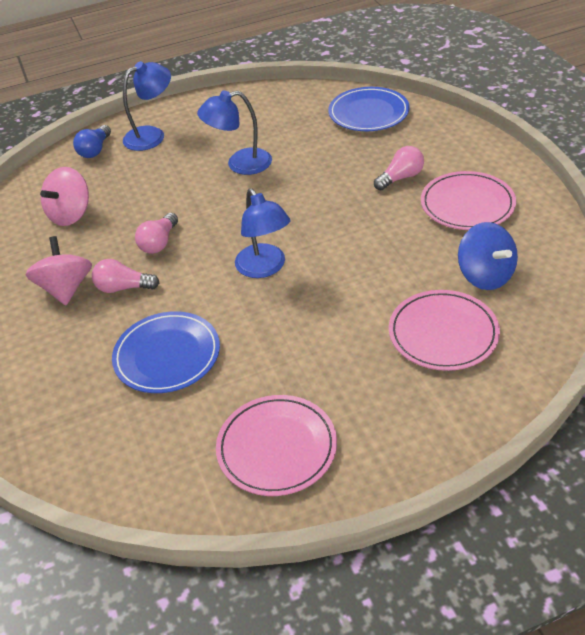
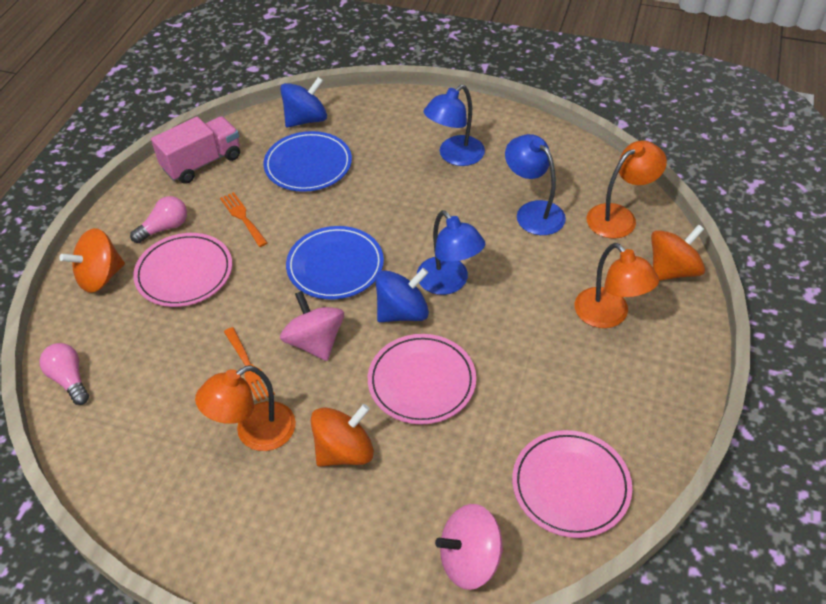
blue light bulb: 1 -> 0
blue spinning top: 1 -> 2
orange fork: 0 -> 2
orange lamp: 0 -> 3
orange spinning top: 0 -> 3
pink light bulb: 3 -> 2
pink truck: 0 -> 1

